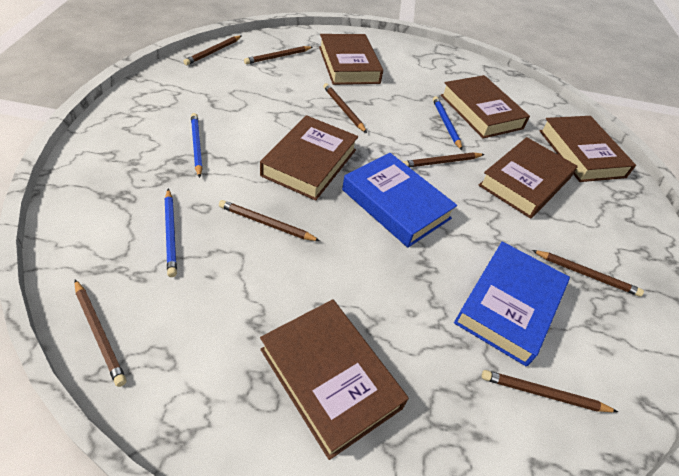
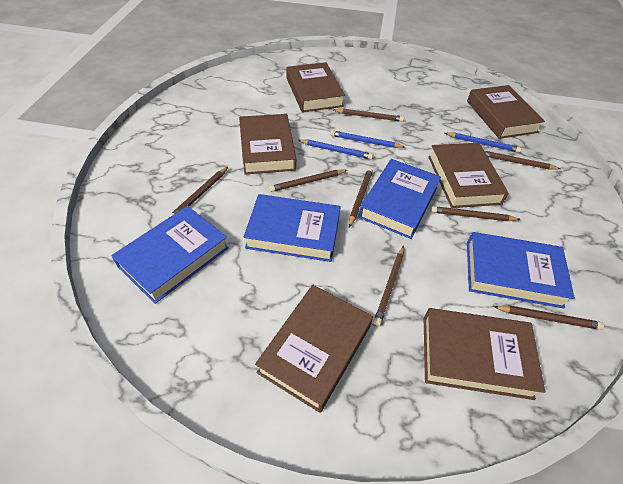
blue book: 2 -> 4

